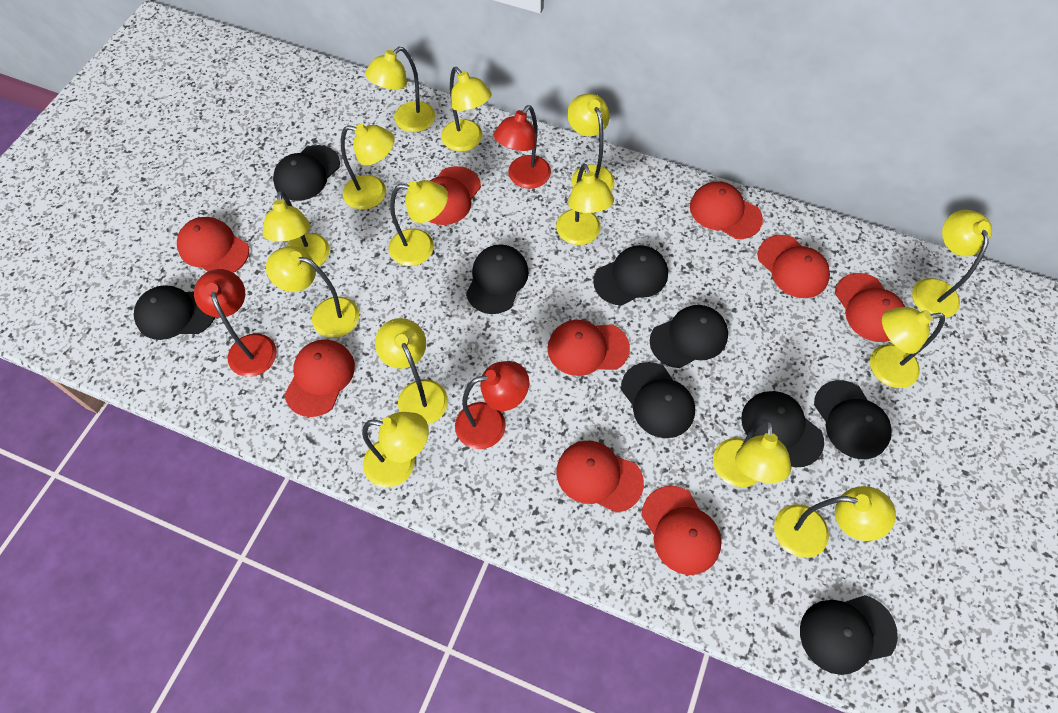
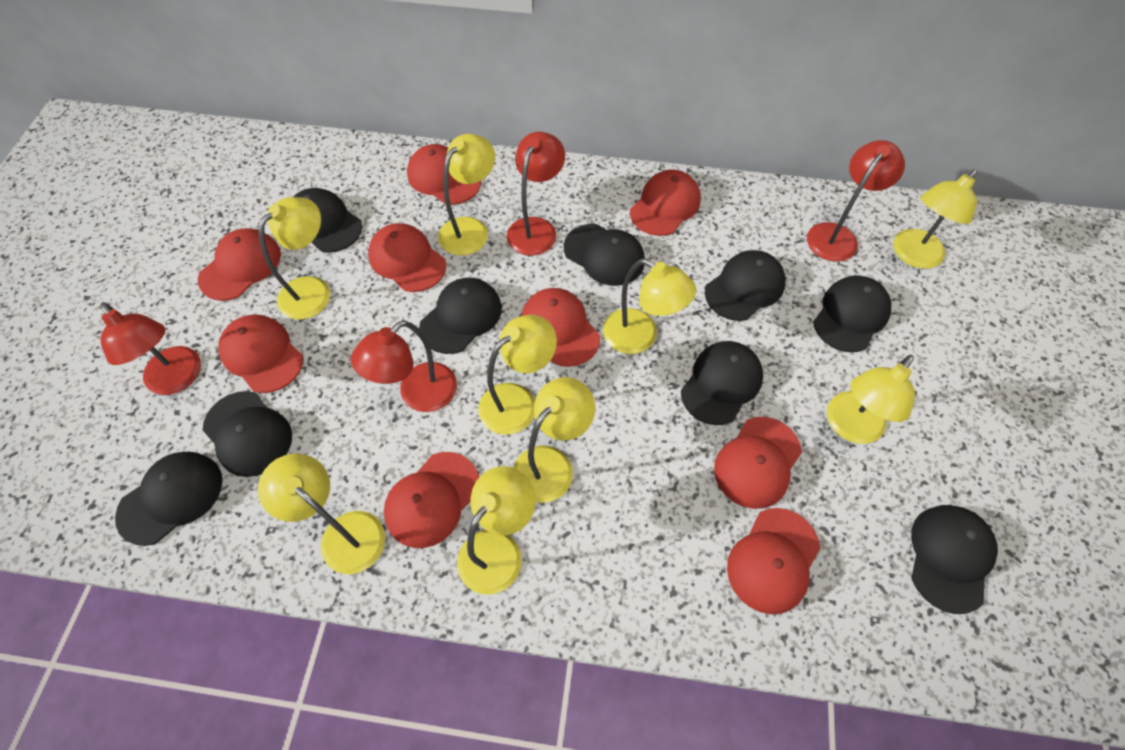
red lamp: 3 -> 4
yellow lamp: 14 -> 9

